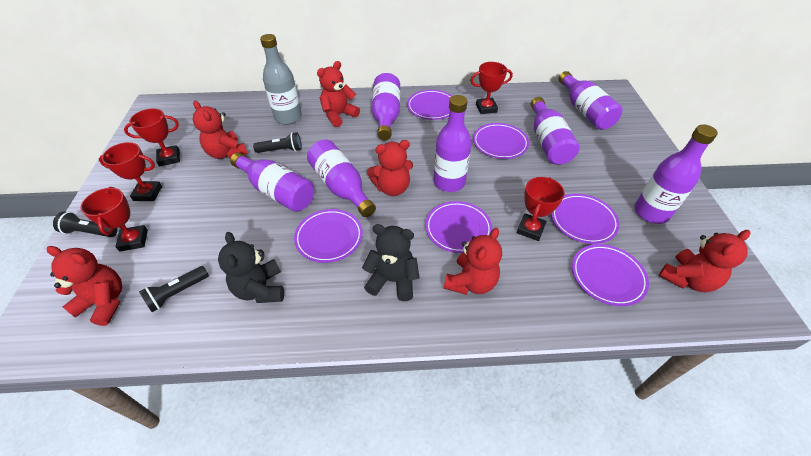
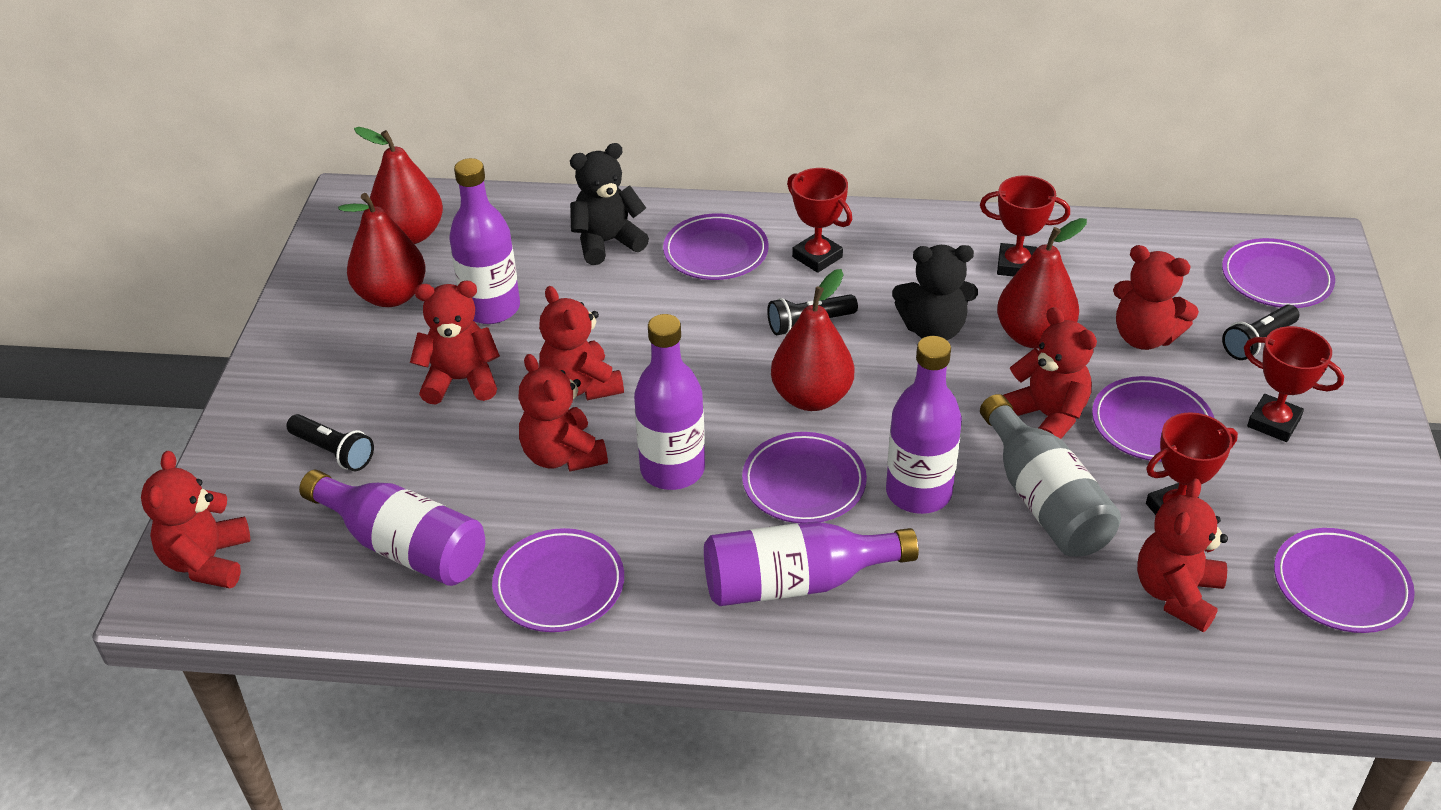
purple bottle: 7 -> 5
red pear: 0 -> 4
red teddy bear: 6 -> 7
red trophy: 5 -> 4

